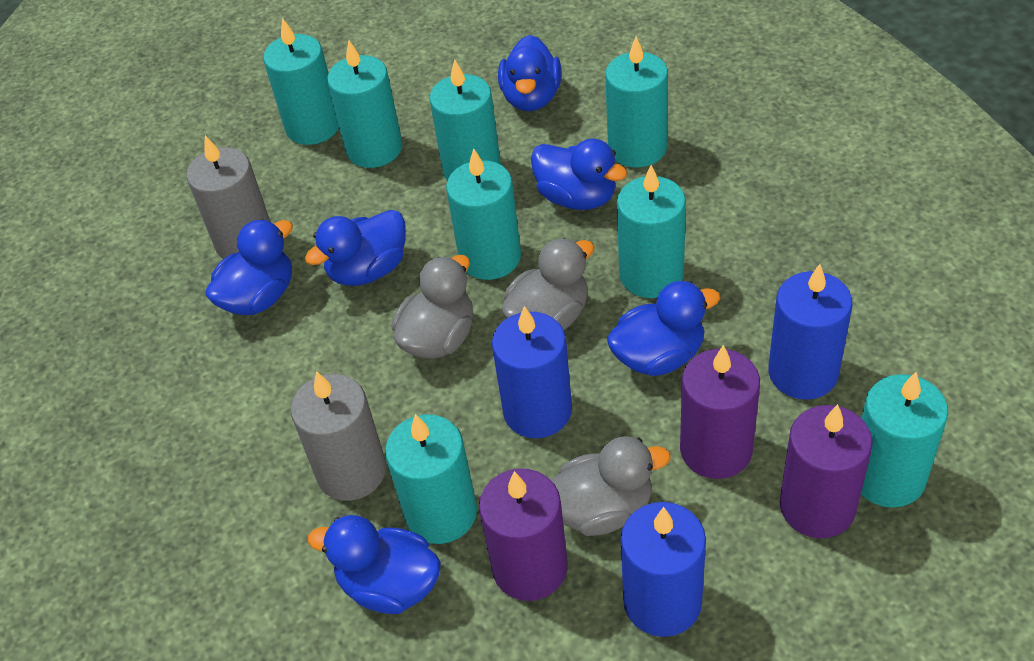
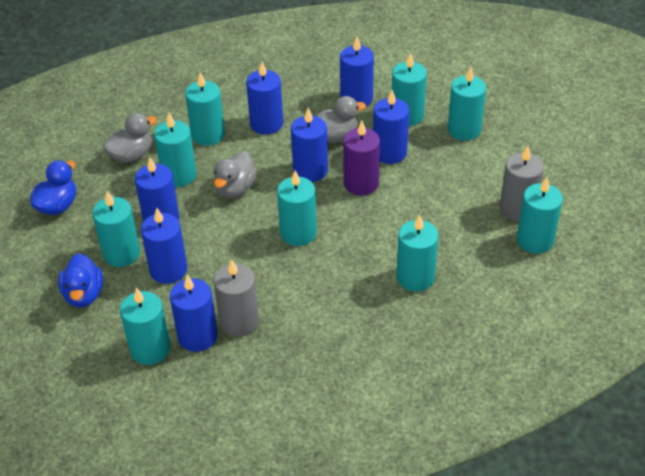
blue candle: 3 -> 7
blue duck: 6 -> 2
purple candle: 3 -> 1
turquoise candle: 8 -> 9

